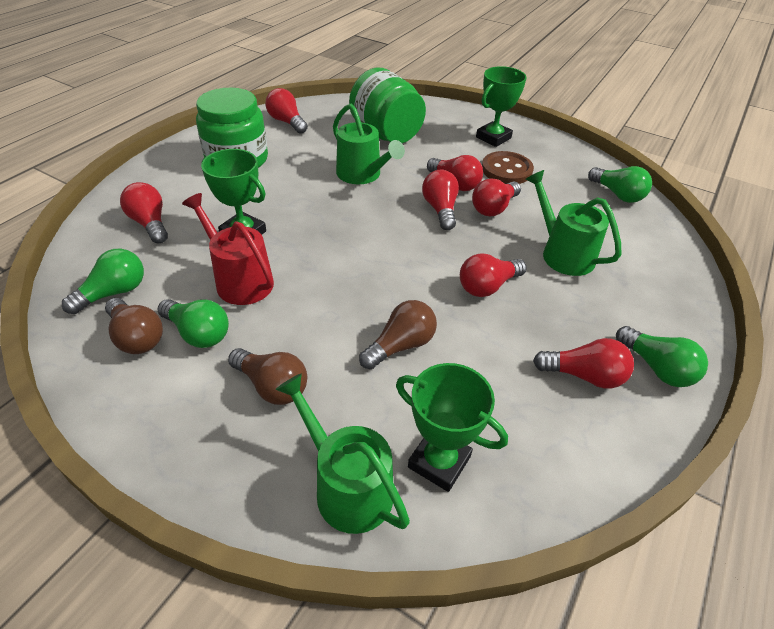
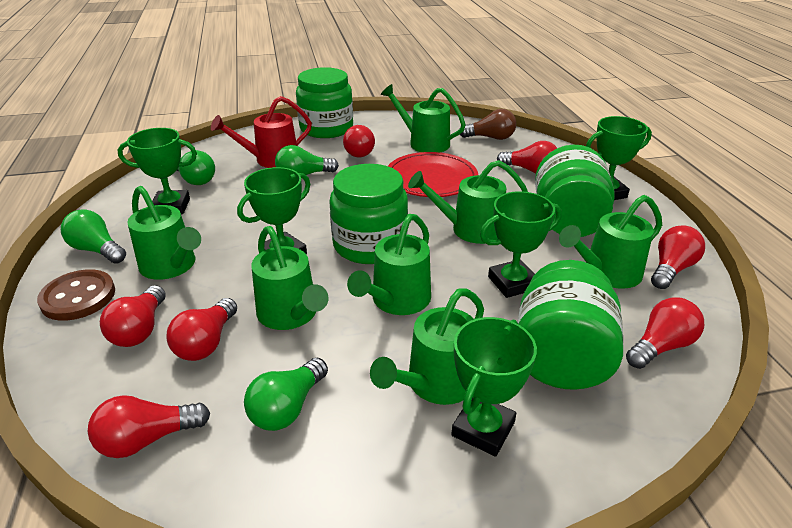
brown light bulb: 3 -> 1
green jar: 2 -> 4
green trophy: 3 -> 5
green watering can: 3 -> 7
red plate: 0 -> 1

